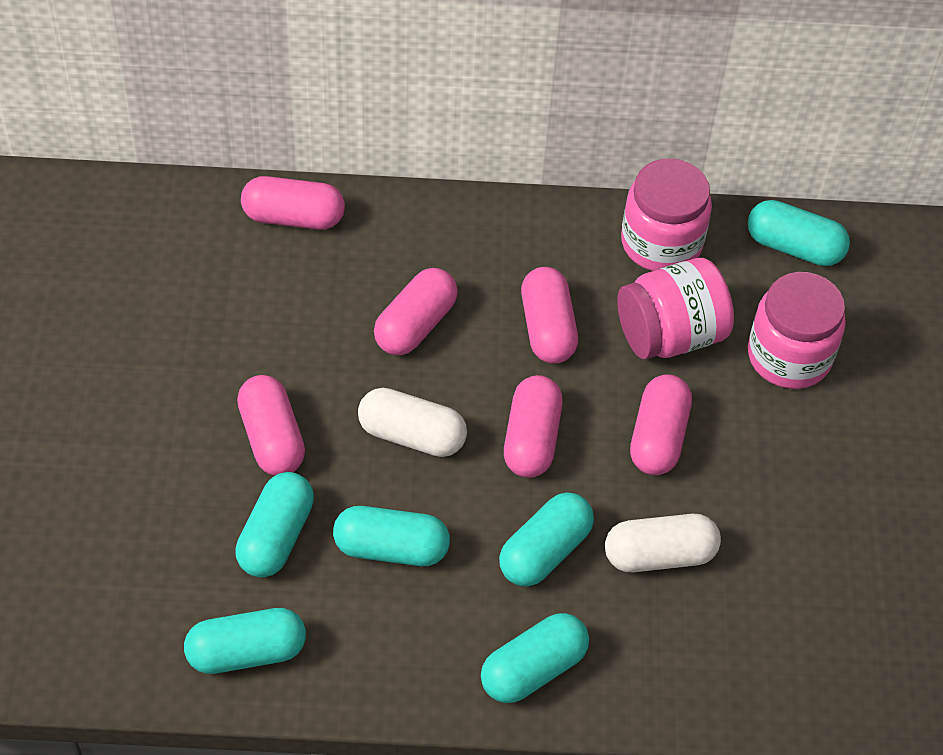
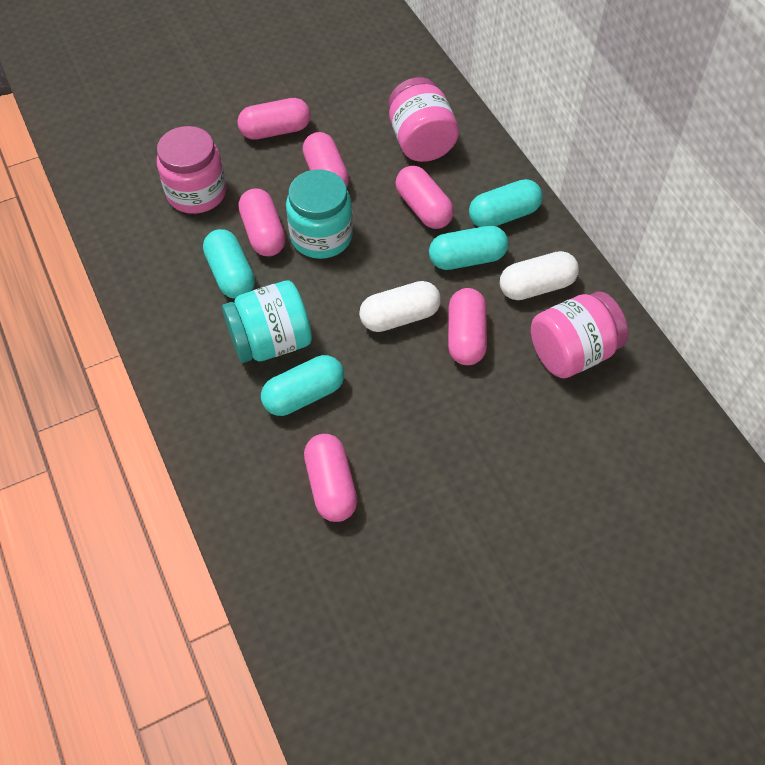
turquoise capsule: 6 -> 4
turquoise jar: 0 -> 2

